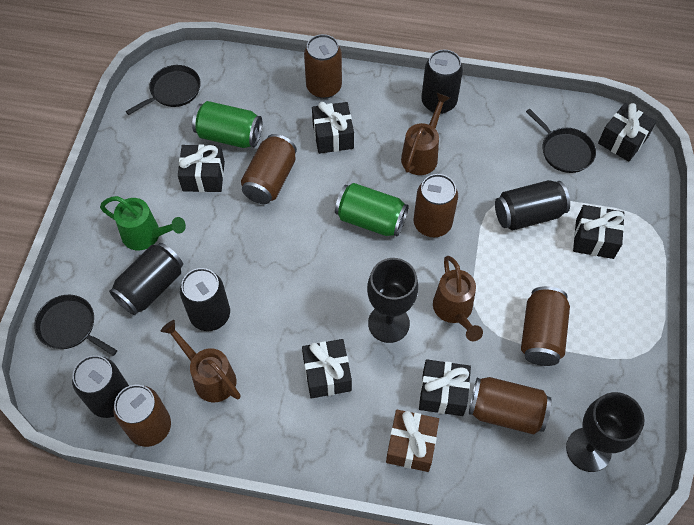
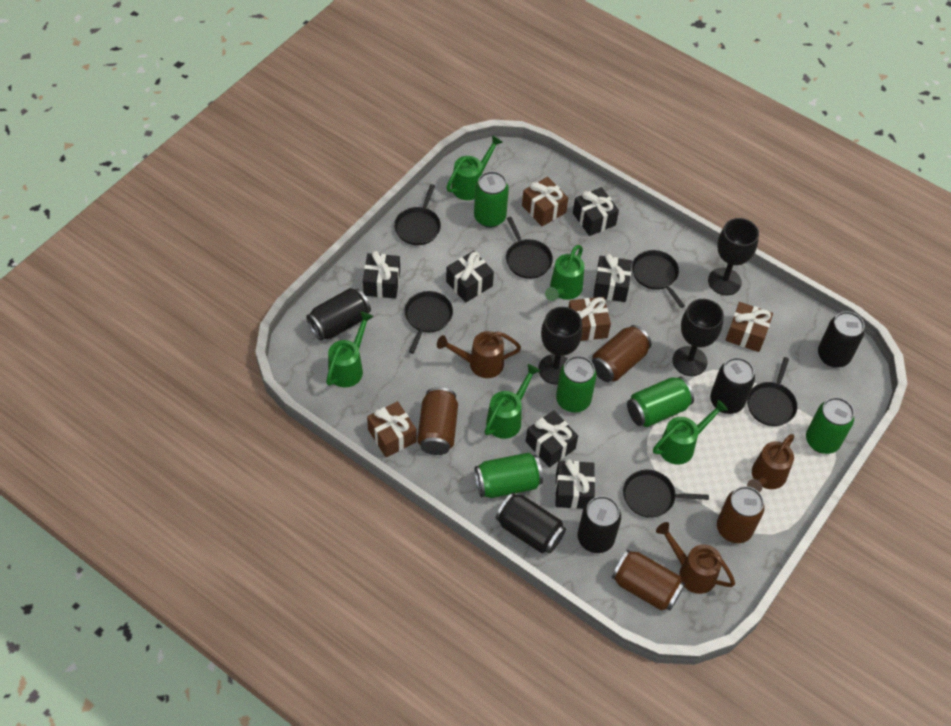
black goblet: 2 -> 3
black pan: 3 -> 6
brown can: 6 -> 4
brown gift: 1 -> 4
green can: 2 -> 5
green watering can: 1 -> 5

